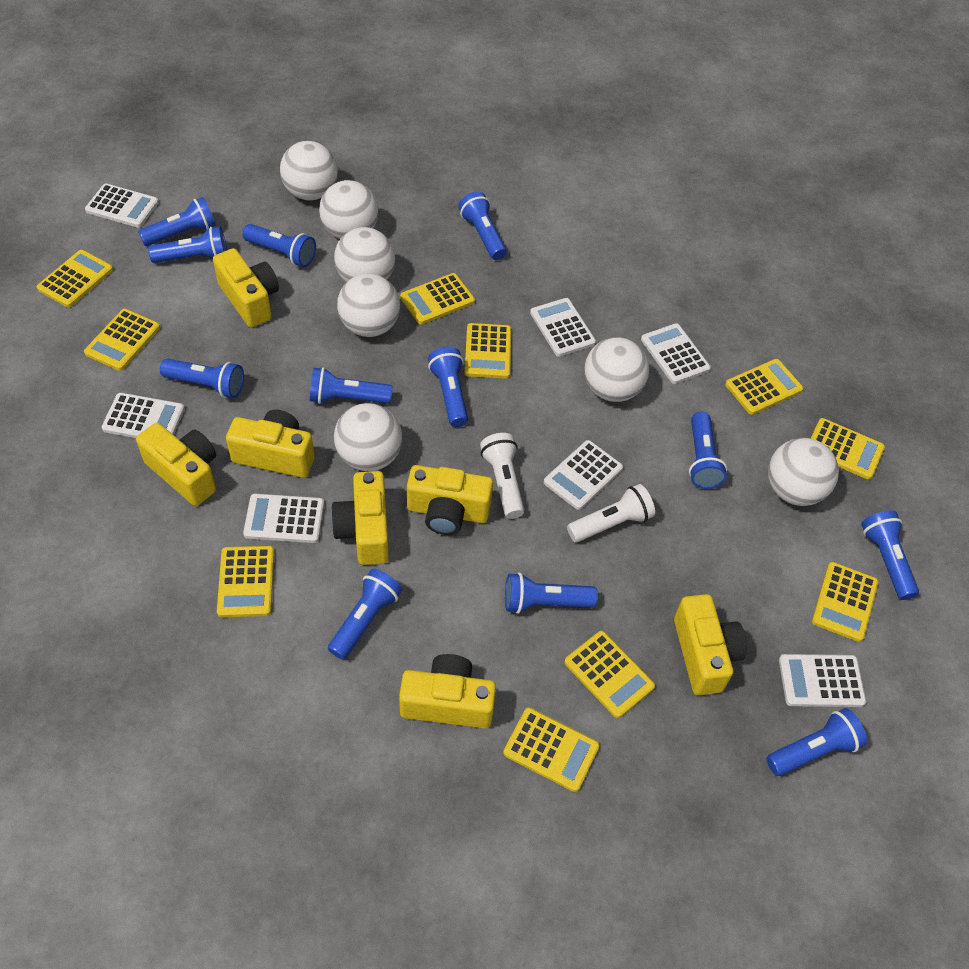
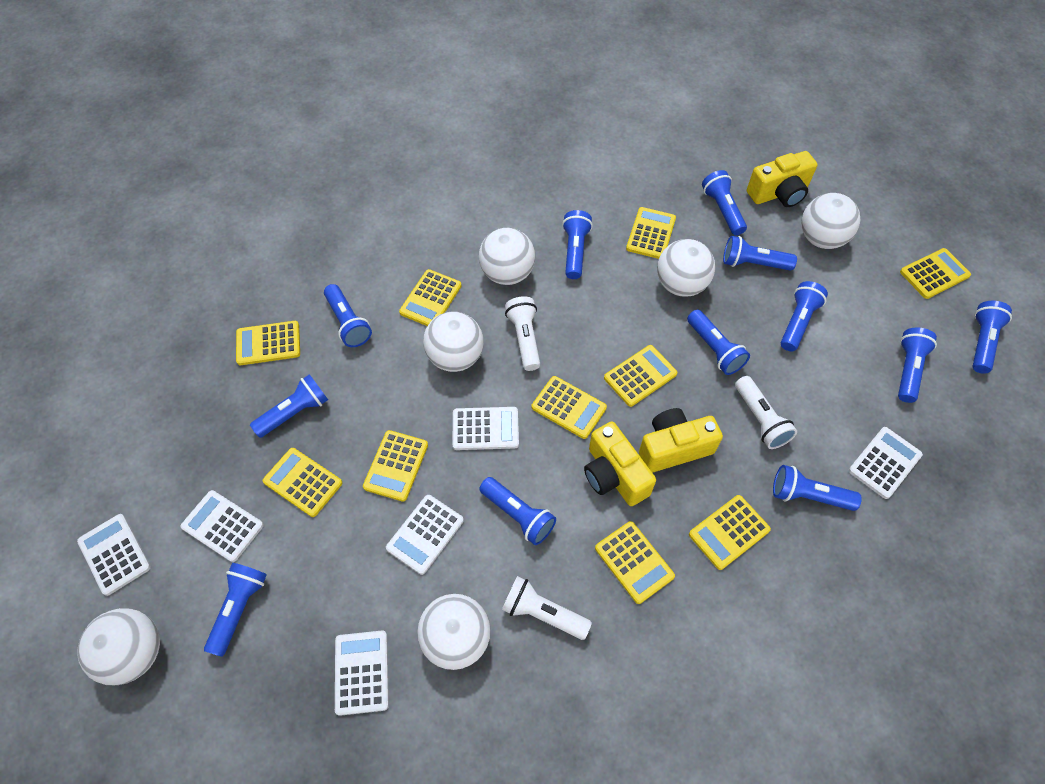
white ball: 7 -> 6
white calculator: 7 -> 6
white flashlight: 2 -> 3
yellow camera: 7 -> 3

